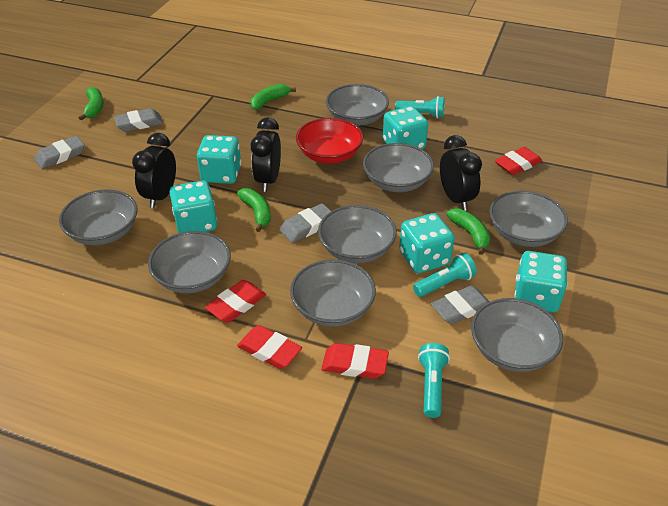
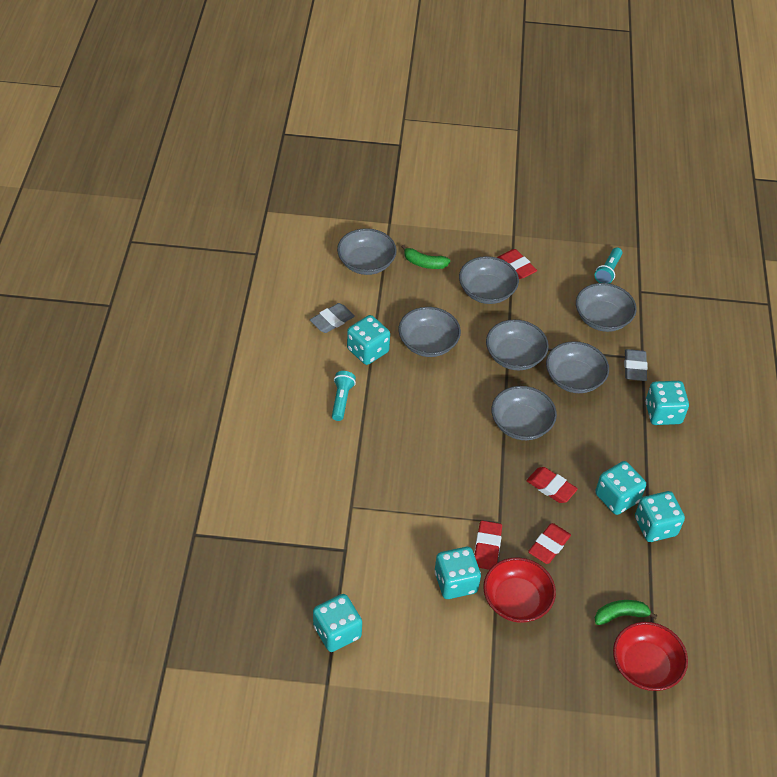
black clock: 3 -> 0
green banana: 4 -> 2
grey bowl: 8 -> 7
grey eraser: 4 -> 2
red bowl: 1 -> 2
turquoise dice: 5 -> 6
turquoise flashlight: 3 -> 2

